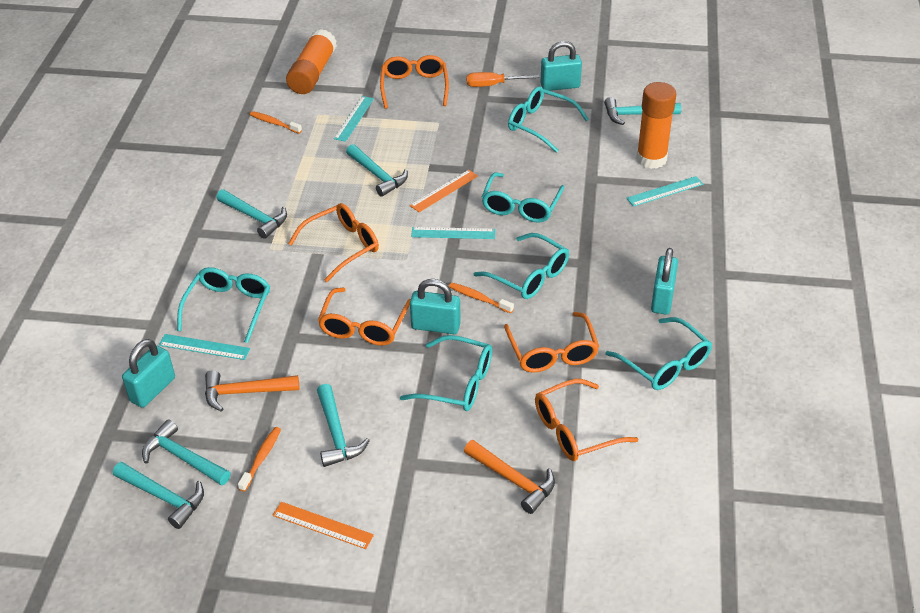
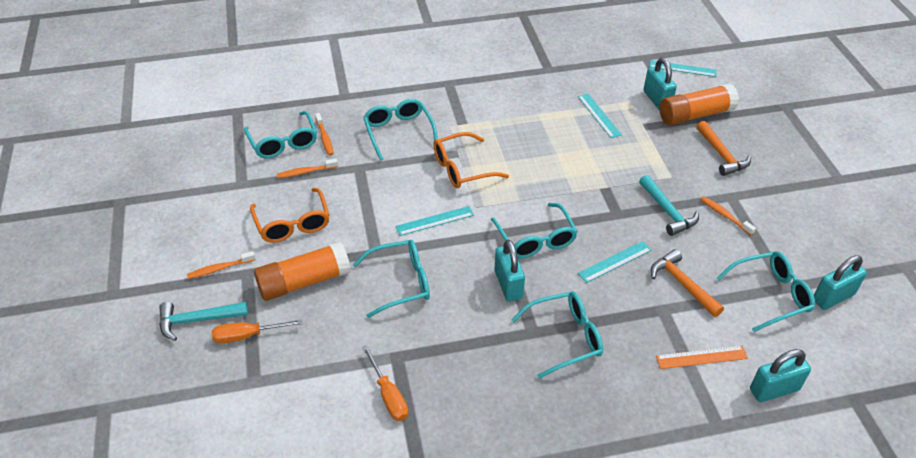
orange glasses: 5 -> 2
orange ruler: 2 -> 1
orange screwdriver: 1 -> 2
orange toothbrush: 3 -> 4
turquoise hammer: 6 -> 2

